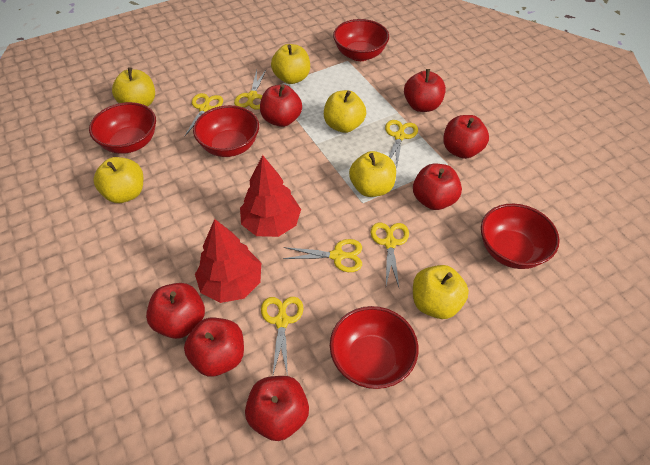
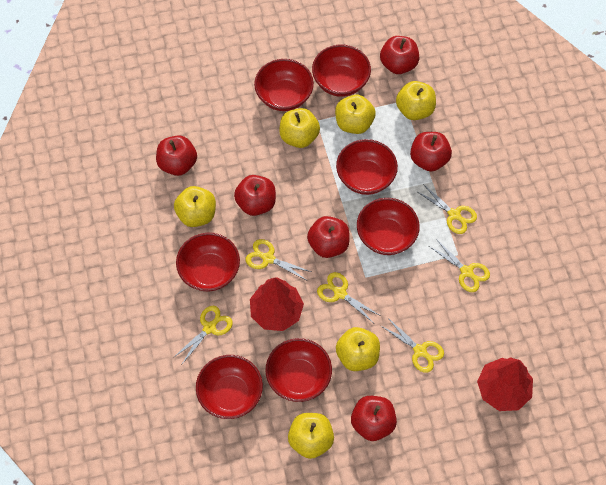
red apple: 7 -> 6
red bowl: 5 -> 7

